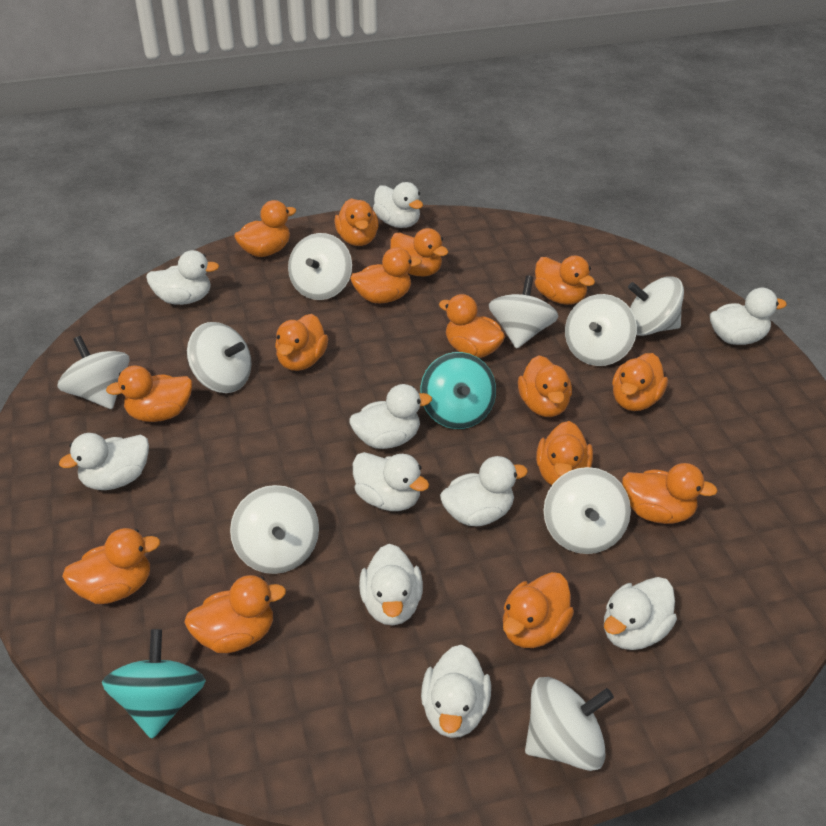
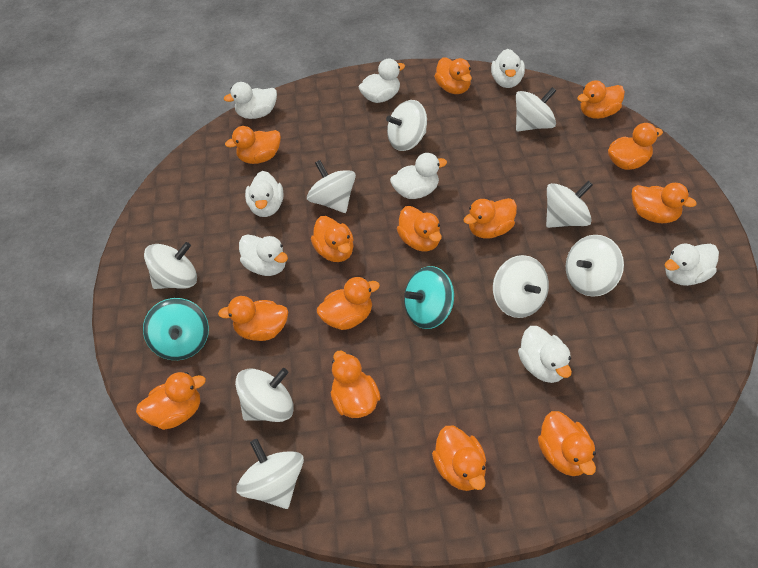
orange duck: 15 -> 14
white duck: 10 -> 8

